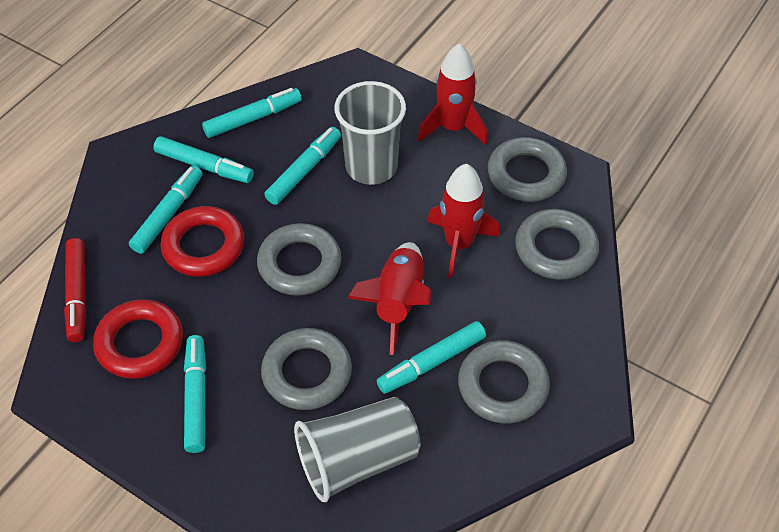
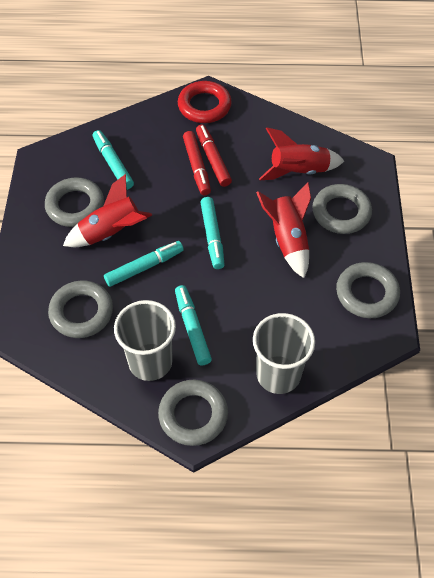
red marker: 1 -> 2
red ring: 2 -> 1
turquoise marker: 6 -> 4

